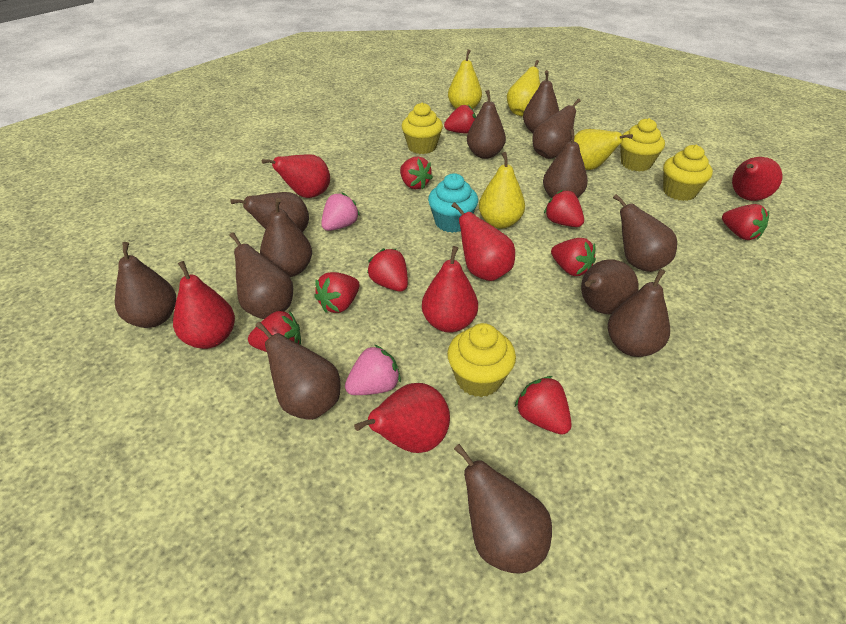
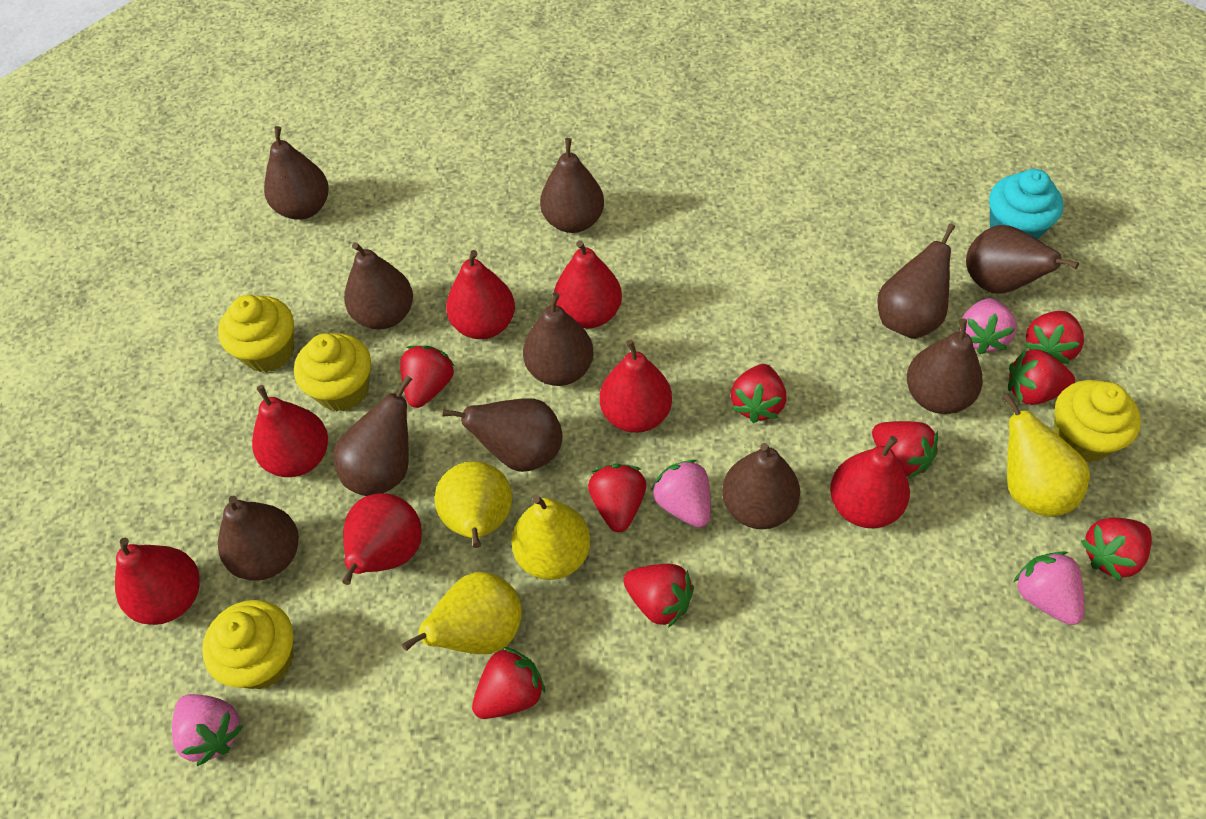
brown pear: 13 -> 11
pink strawberry: 2 -> 4
red pear: 6 -> 7

